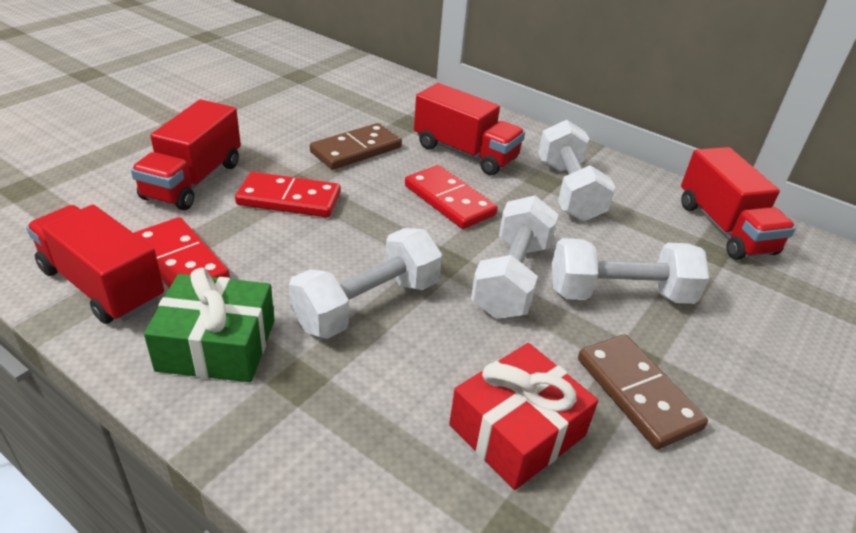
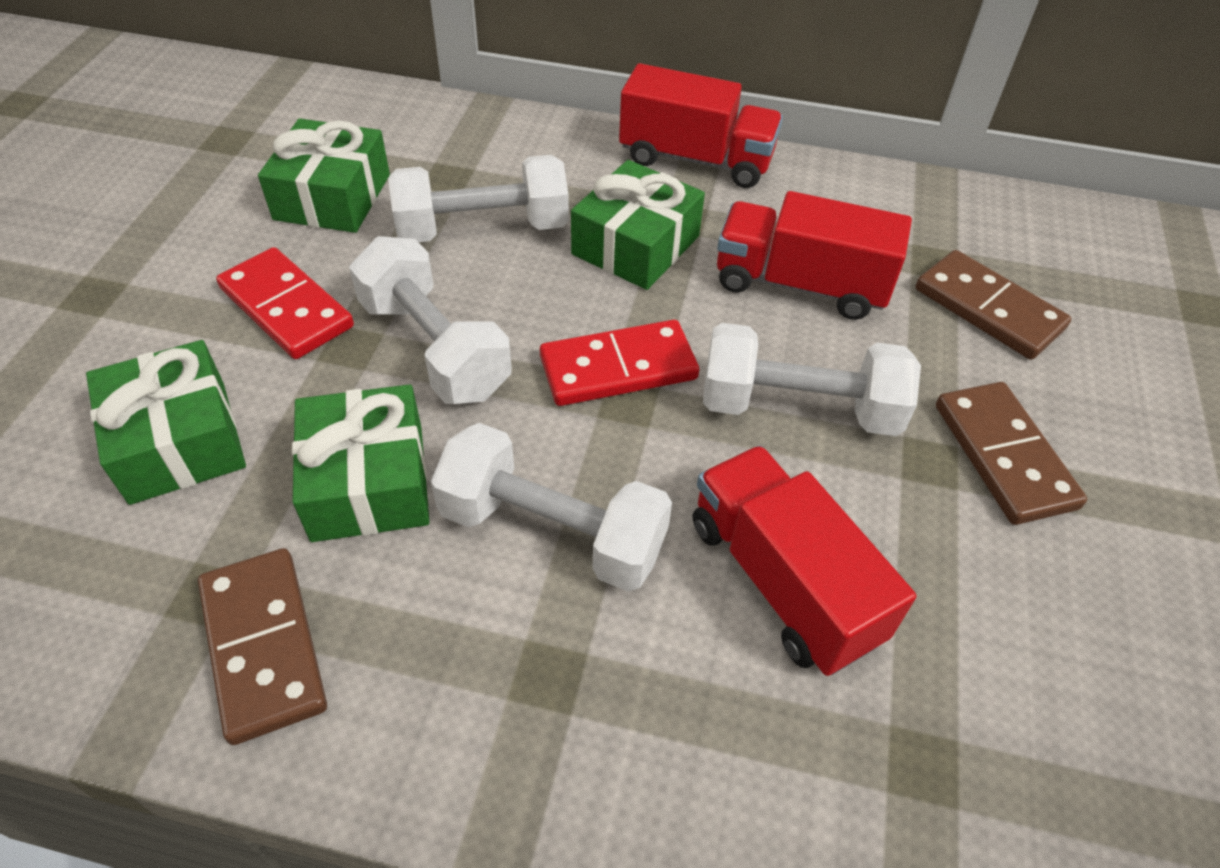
brown domino: 2 -> 3
green gift: 1 -> 4
red domino: 3 -> 2
red gift: 1 -> 0
red truck: 4 -> 3

